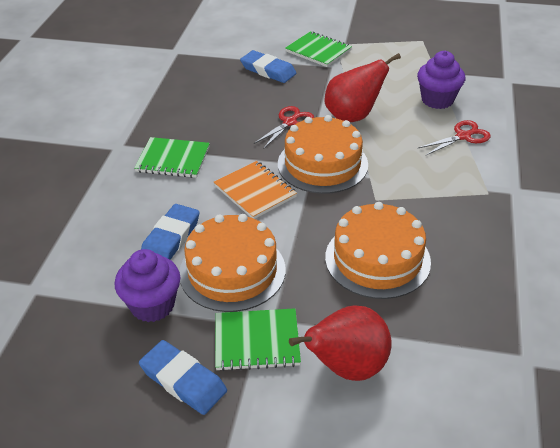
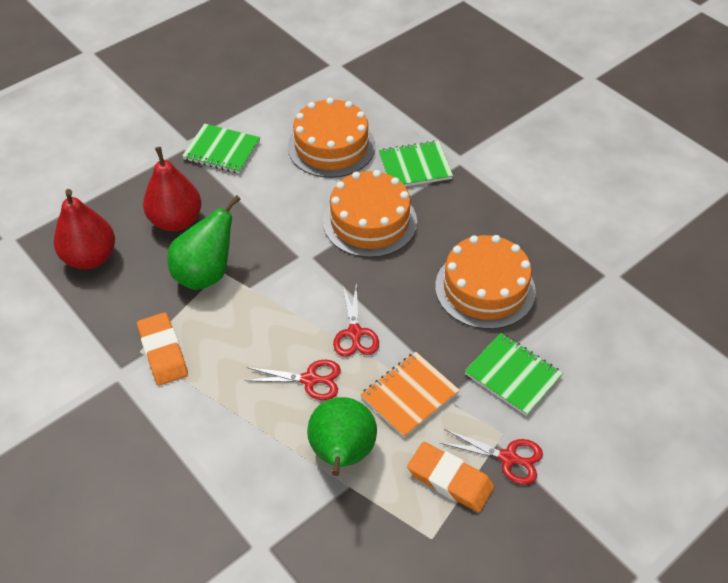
blue eraser: 3 -> 0
green pear: 0 -> 2
orange eraser: 0 -> 2
purple cupcake: 2 -> 0
red scissors: 2 -> 3

